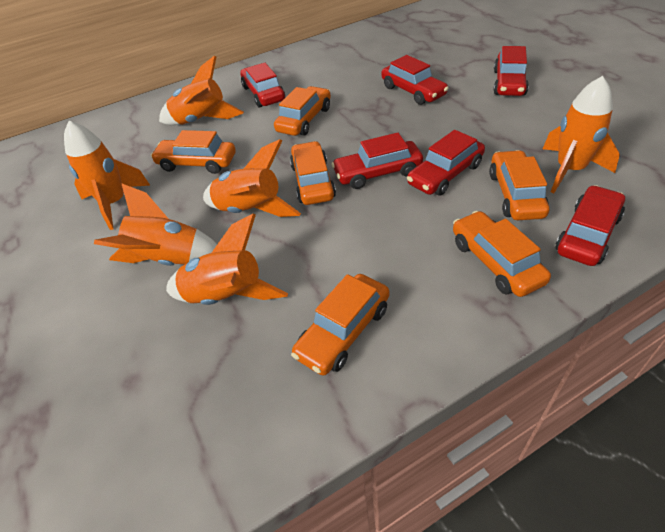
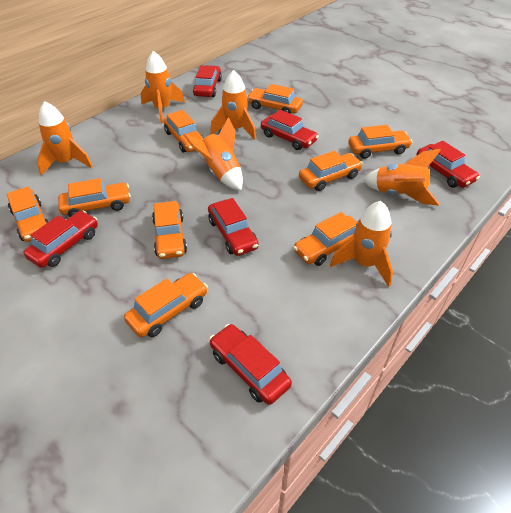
orange car: 6 -> 9

